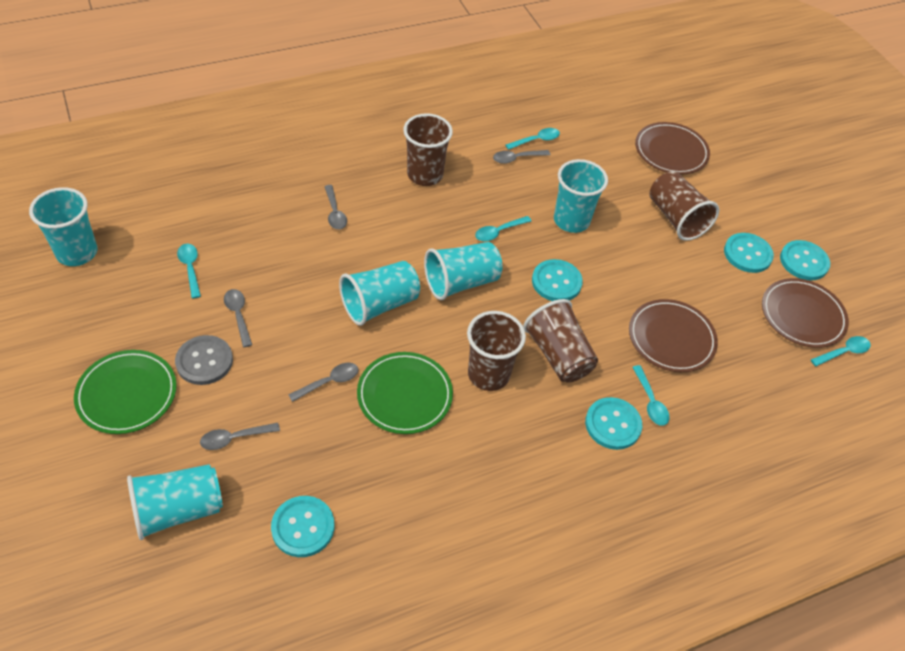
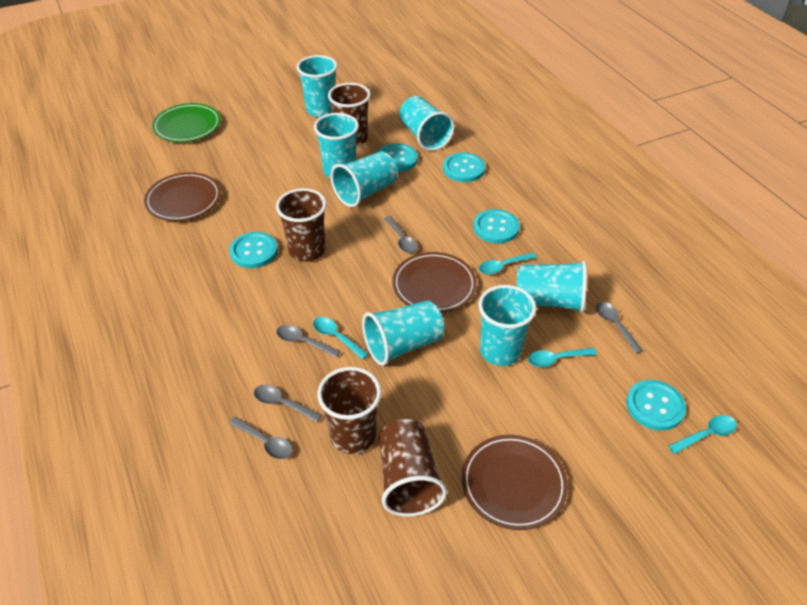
green plate: 2 -> 1
grey button: 1 -> 0
turquoise cup: 5 -> 7
turquoise spoon: 5 -> 4

